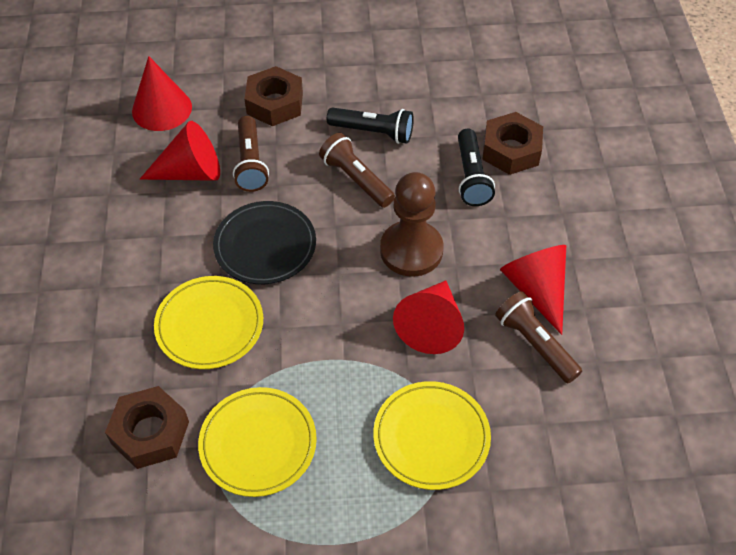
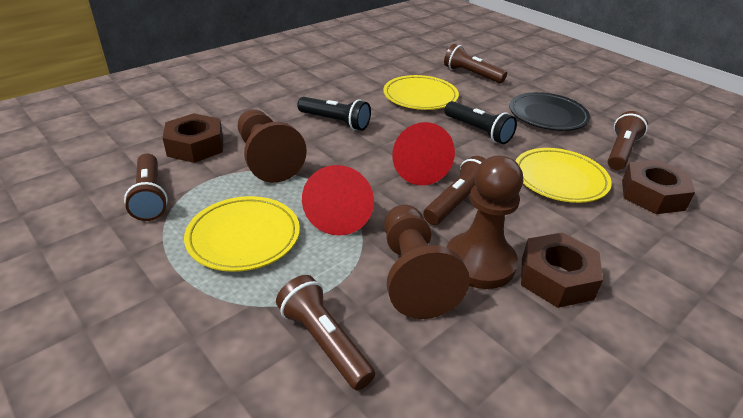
brown flashlight: 3 -> 5
brown pawn: 1 -> 3
red cone: 4 -> 2

